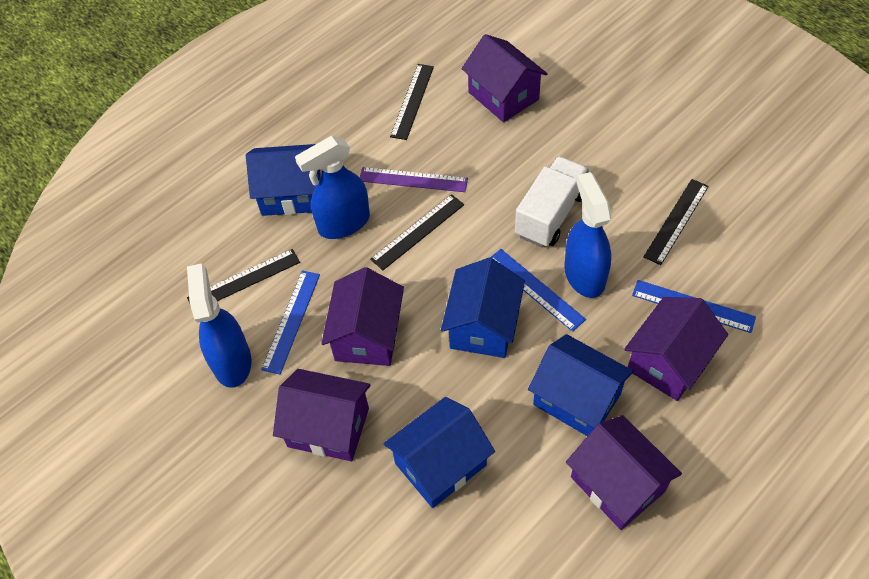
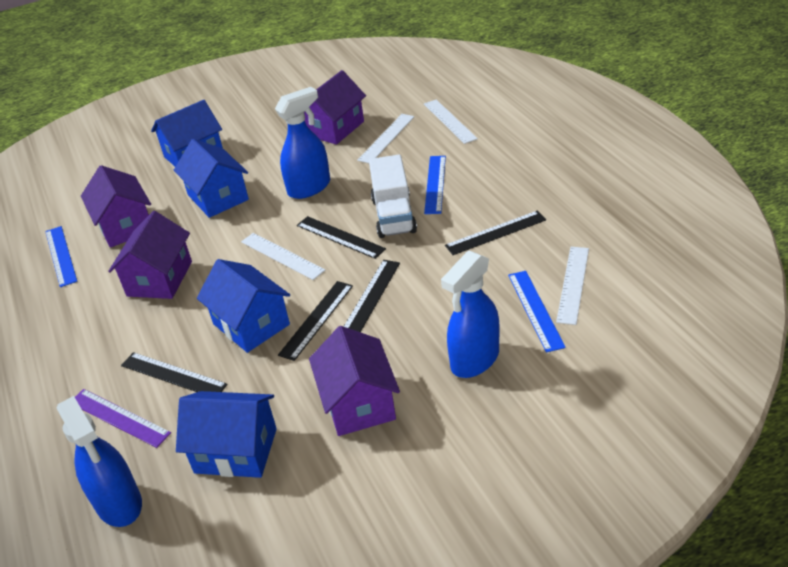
black ruler: 4 -> 5
purple house: 5 -> 4
white ruler: 0 -> 4

